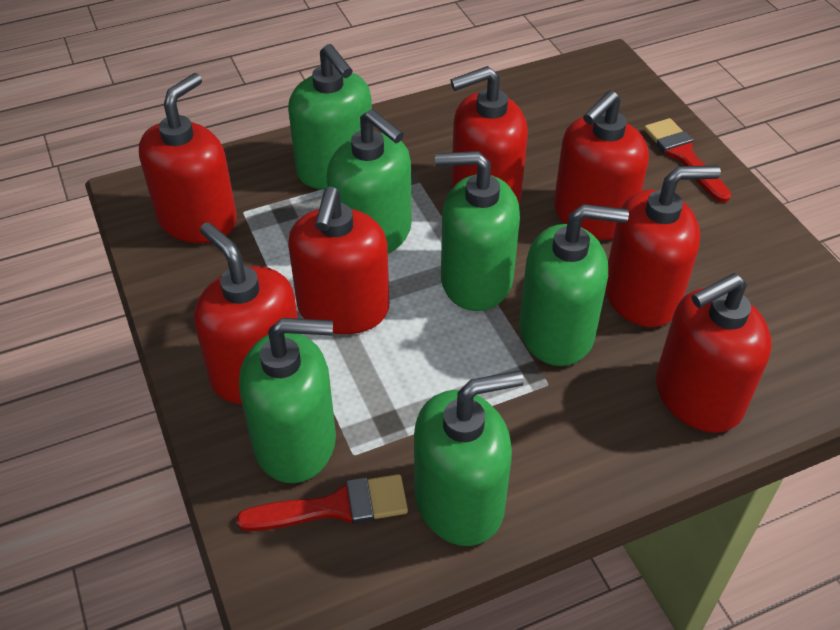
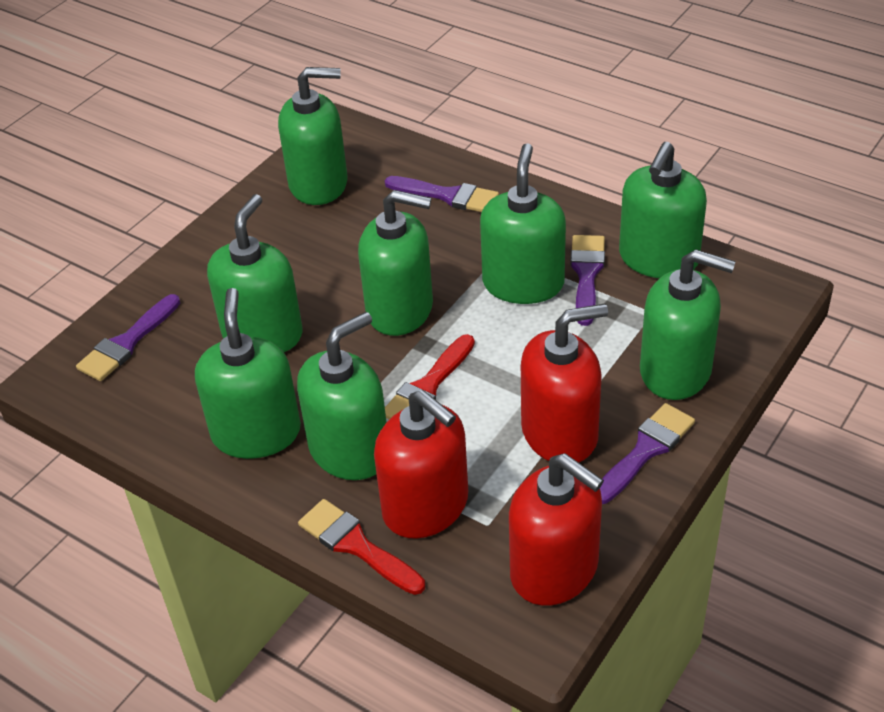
green soap dispenser: 6 -> 8
purple brush: 0 -> 4
red soap dispenser: 7 -> 3

